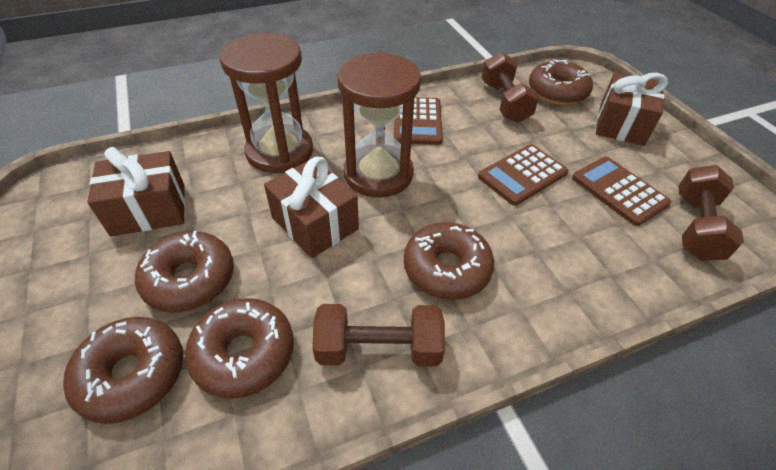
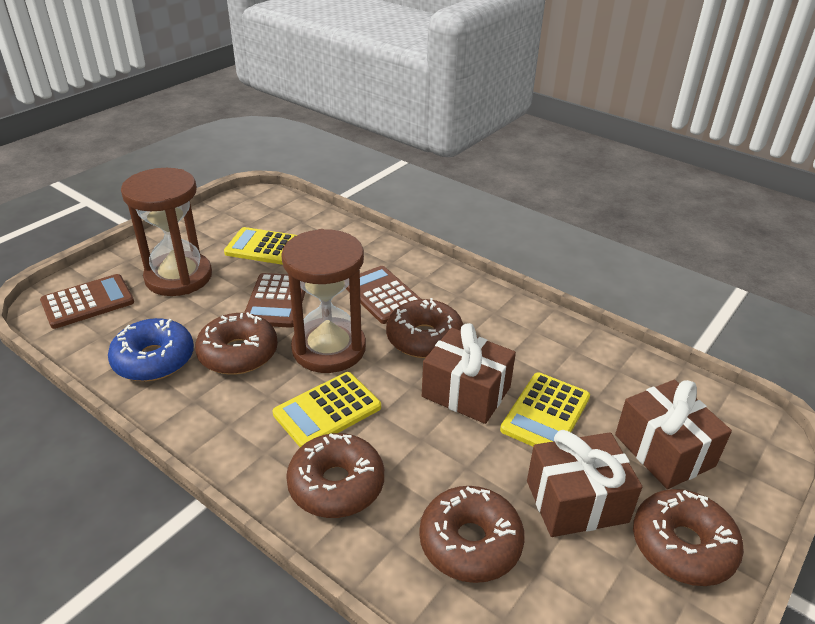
blue donut: 0 -> 1
brown dumbbell: 3 -> 0
yellow calculator: 0 -> 3

